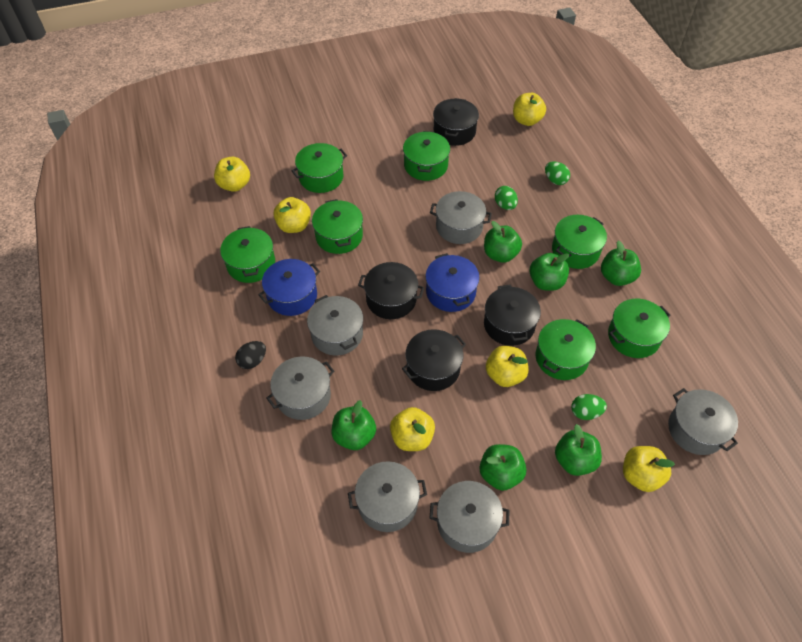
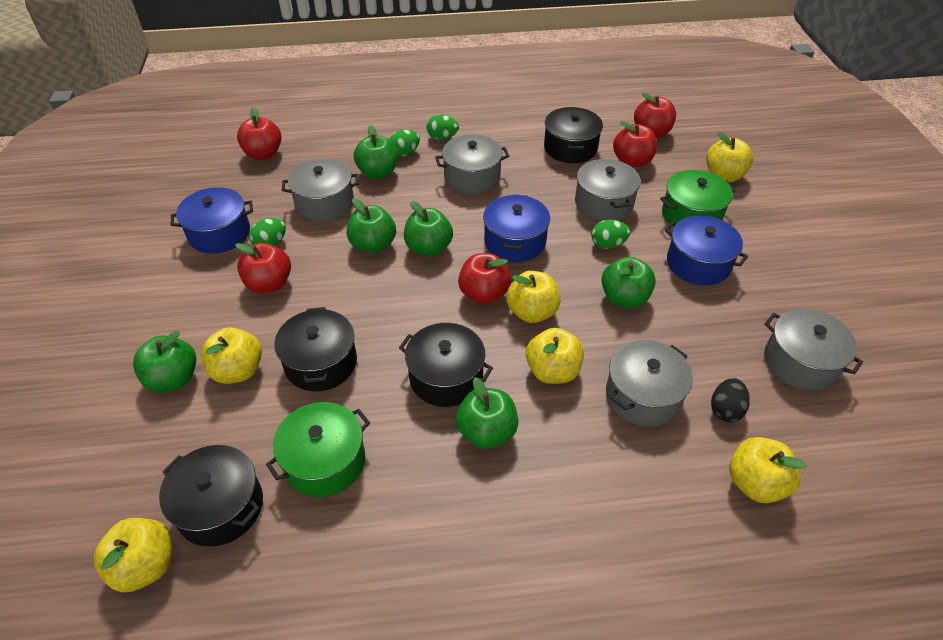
blue pot: 2 -> 3
green egg: 3 -> 4
green pot: 7 -> 2
grey pot: 6 -> 5
red apple: 0 -> 5

